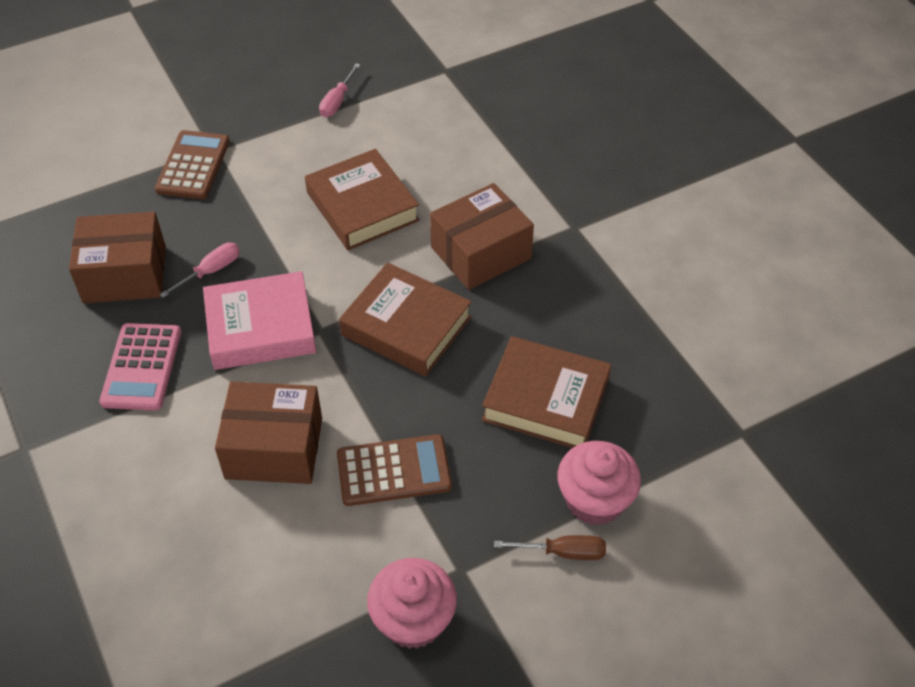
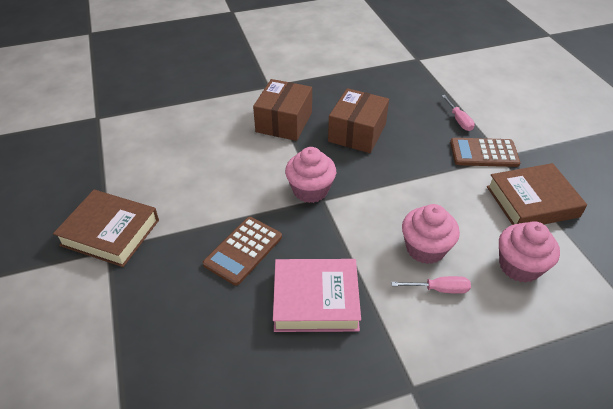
brown book: 3 -> 2
brown box: 3 -> 2
brown screwdriver: 1 -> 0
pink calculator: 1 -> 0
pink cupcake: 2 -> 3

